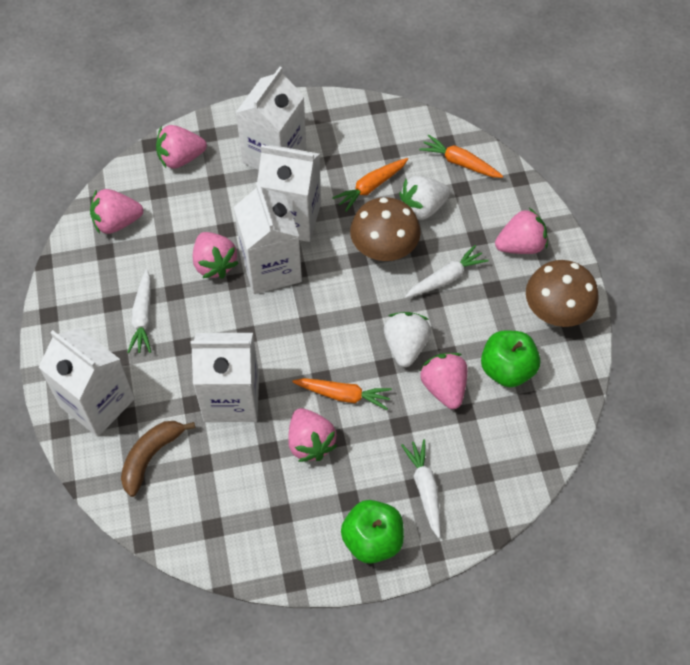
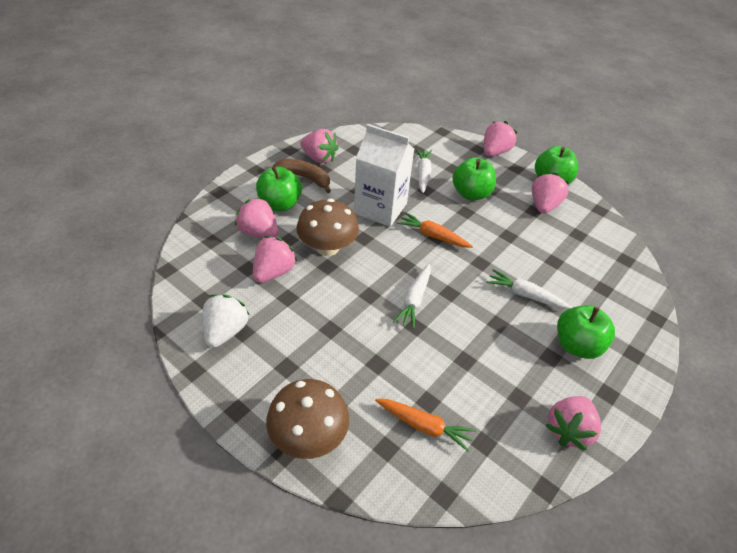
green apple: 2 -> 4
orange carrot: 3 -> 2
white carton: 5 -> 1
white strawberry: 2 -> 1

